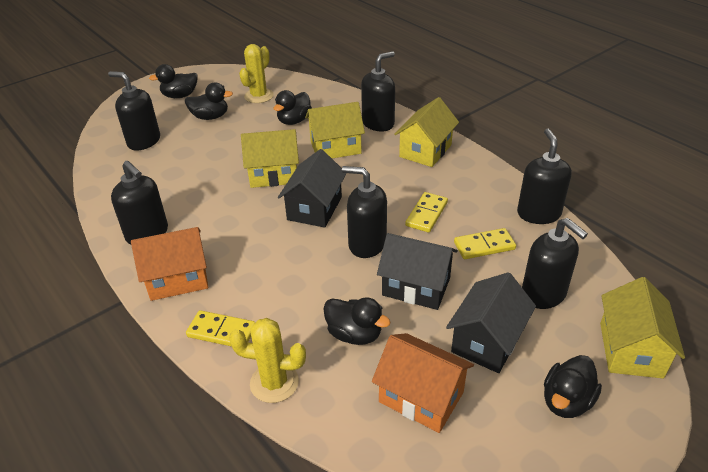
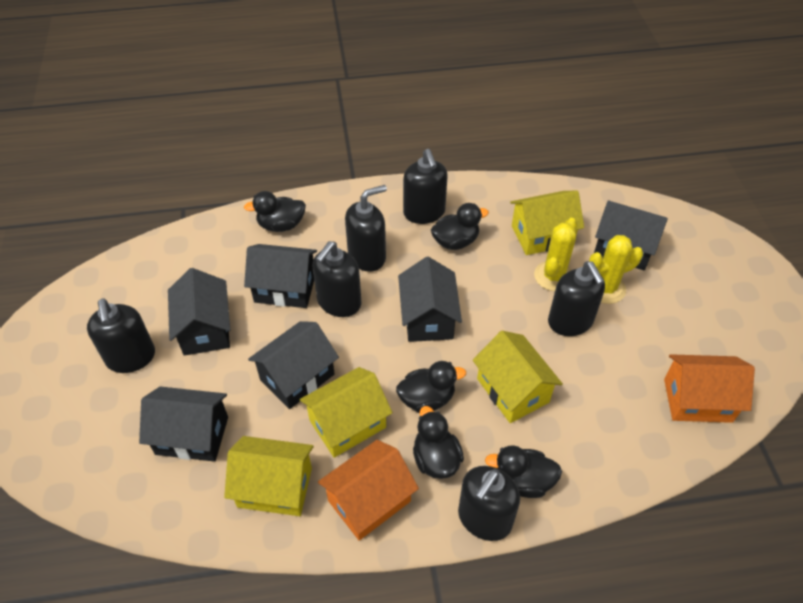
black house: 3 -> 6
yellow domino: 3 -> 0

